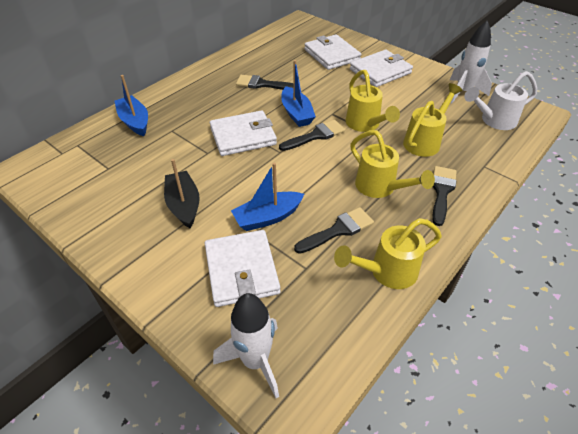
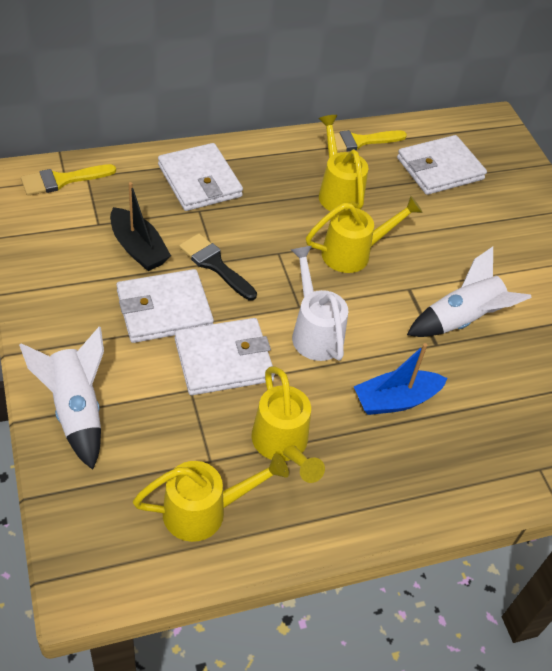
black brush: 4 -> 1
blue boat: 3 -> 1
yellow brush: 0 -> 2

